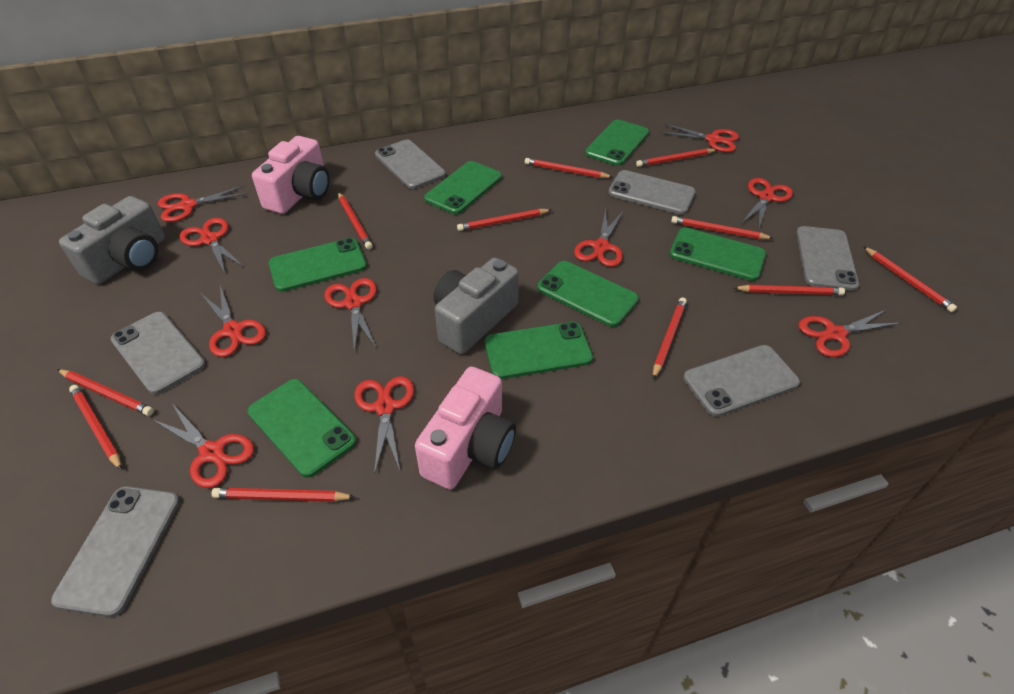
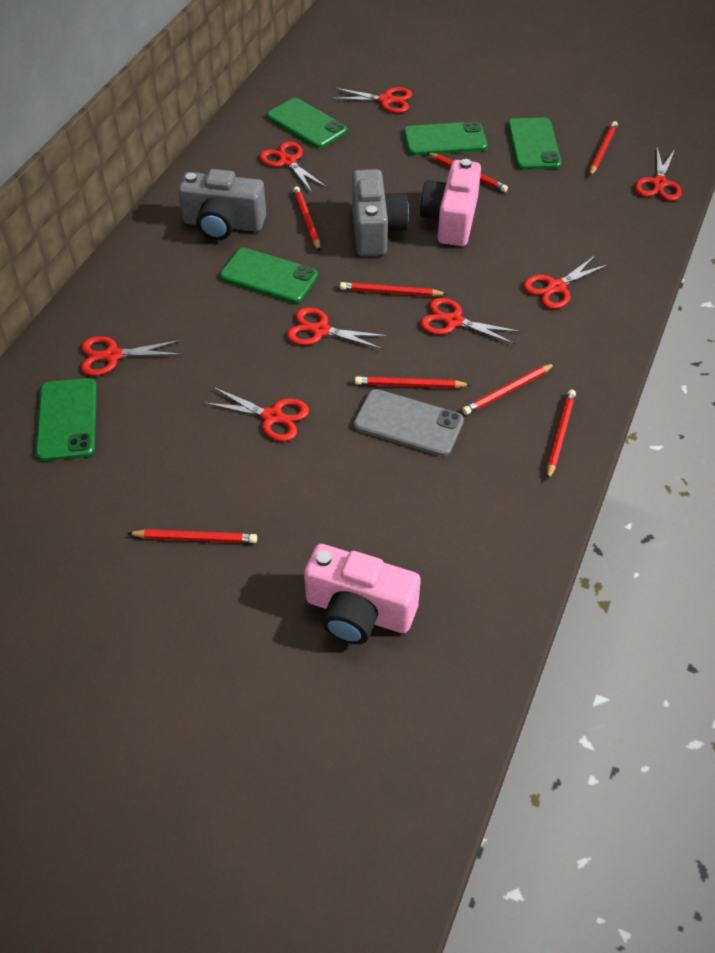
green phone: 7 -> 5
grey phone: 6 -> 1
red pencil: 11 -> 8
red scissors: 10 -> 8

